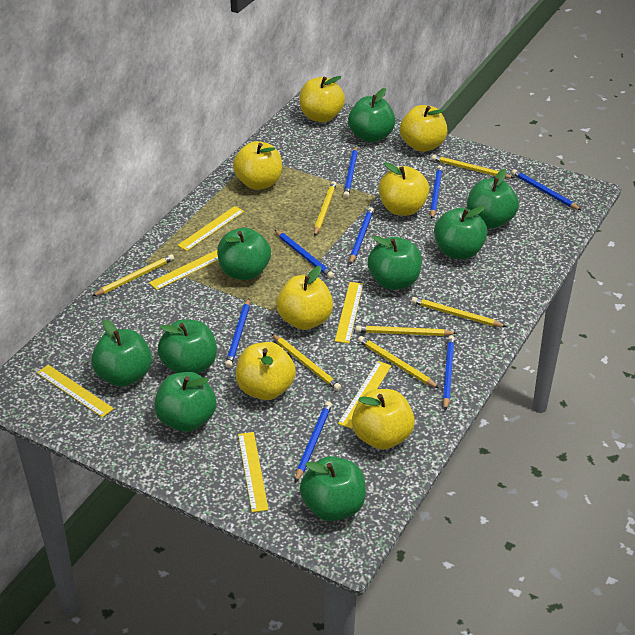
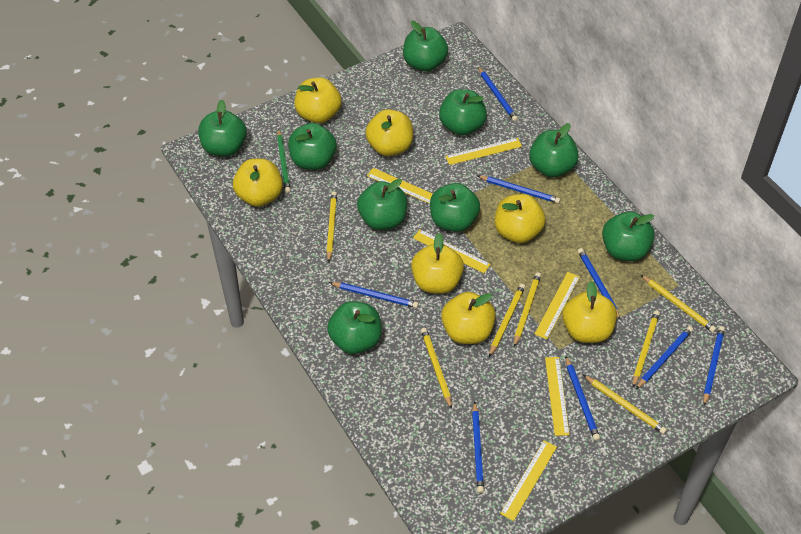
green pencil: 0 -> 1

